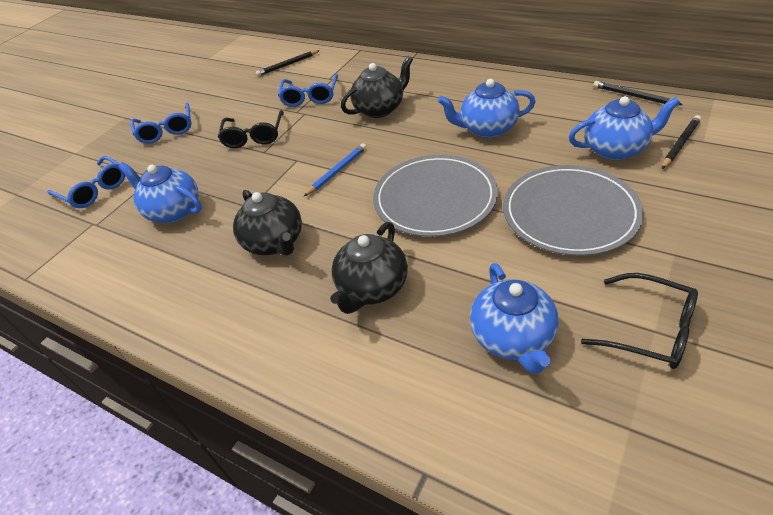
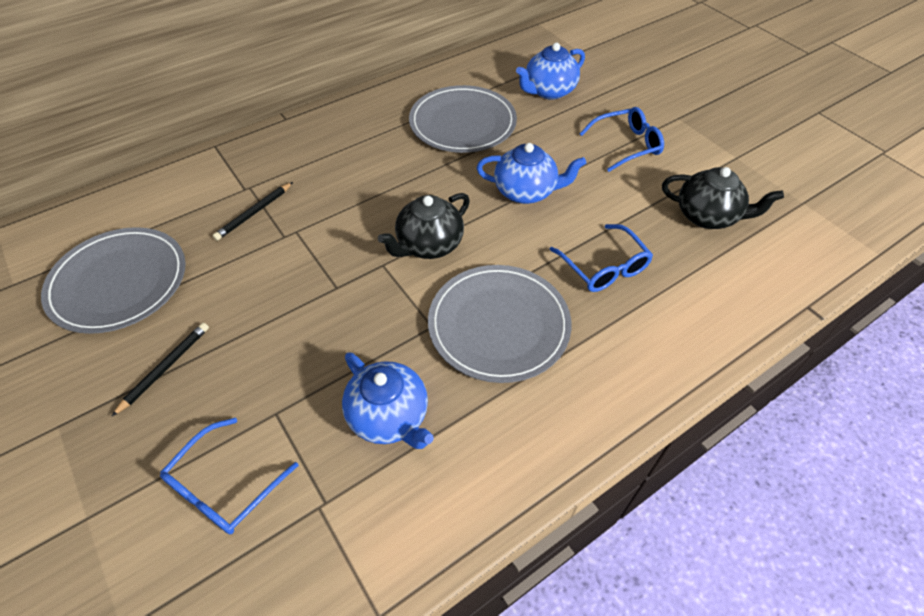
black glasses: 2 -> 0
black pencil: 3 -> 2
black teapot: 3 -> 2
blue pencil: 1 -> 0
blue teapot: 4 -> 3
grey plate: 2 -> 3

